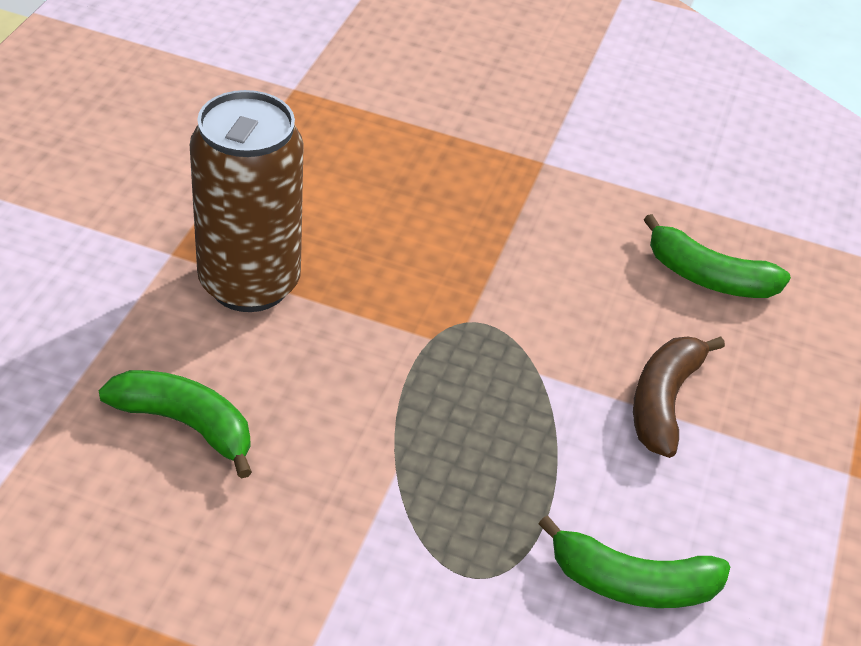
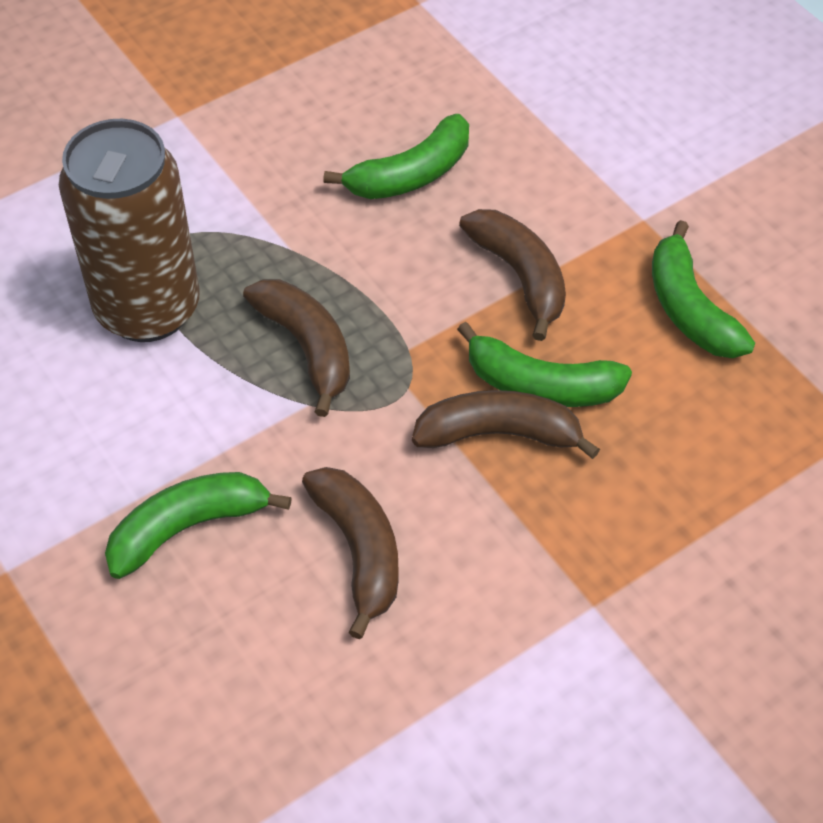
brown banana: 1 -> 4
green banana: 3 -> 4

